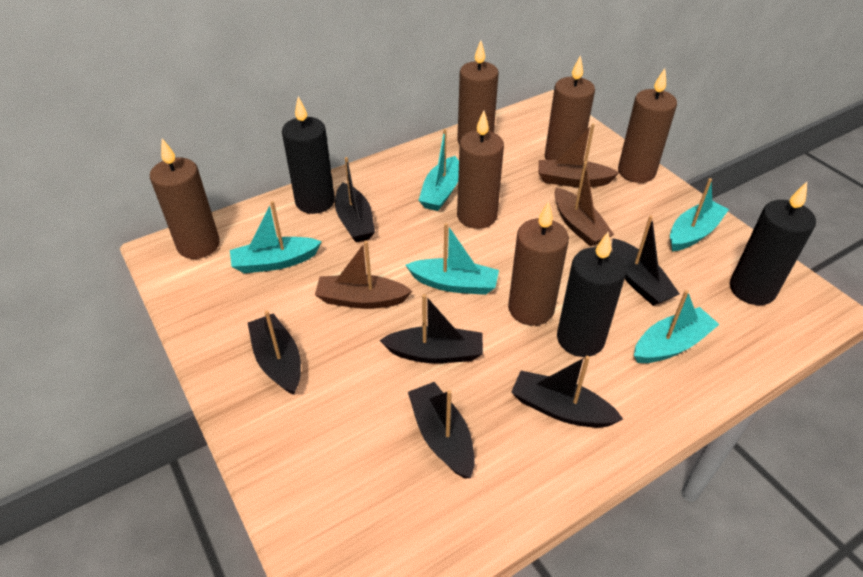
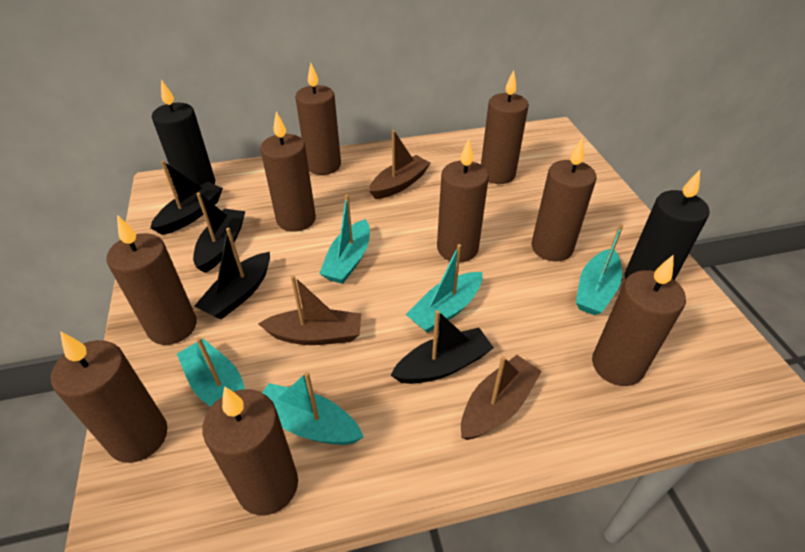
black boat: 6 -> 4
black candle: 3 -> 2
brown candle: 6 -> 9

